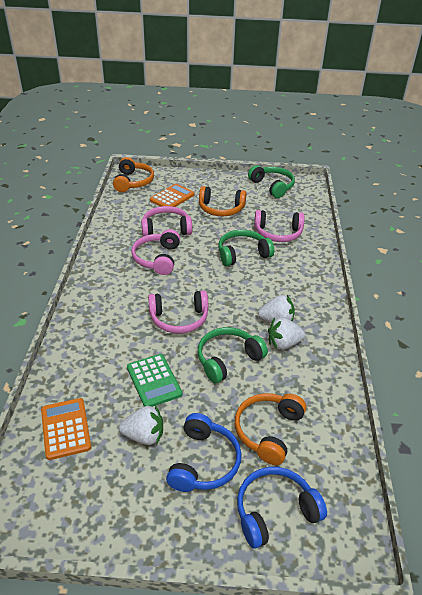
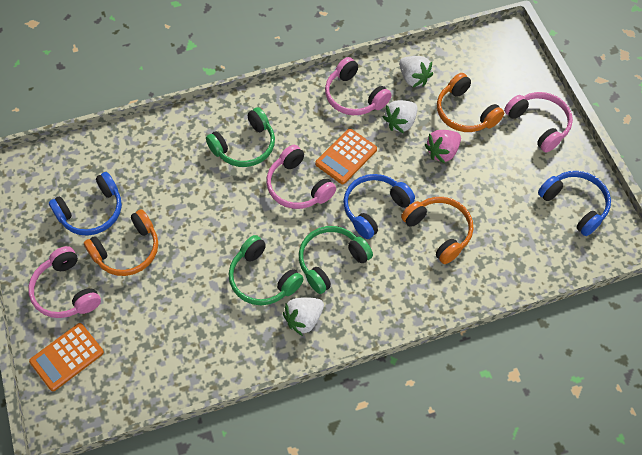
blue headphones: 2 -> 3
green calculator: 1 -> 0
pink strawberry: 0 -> 1

